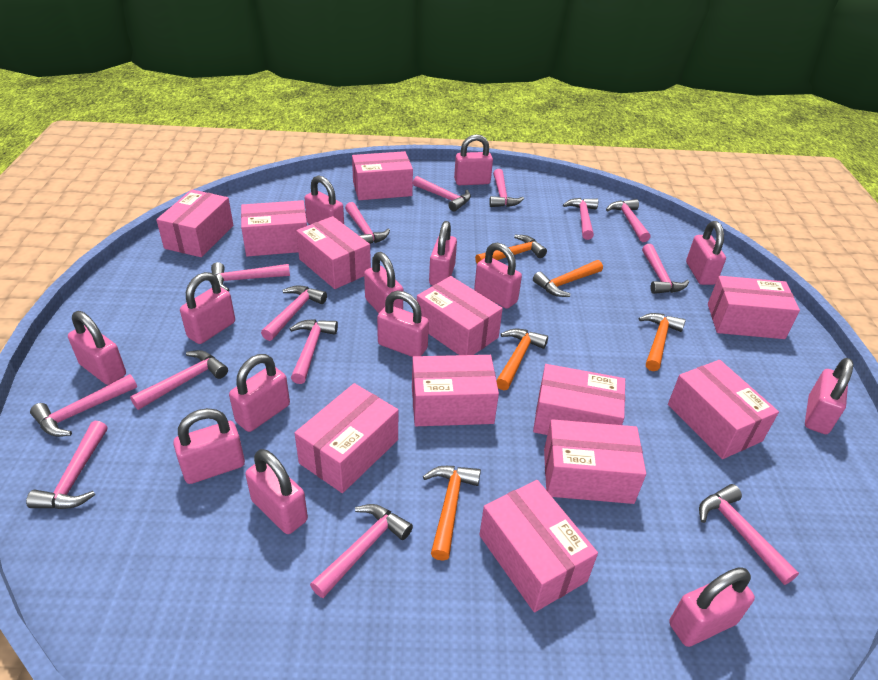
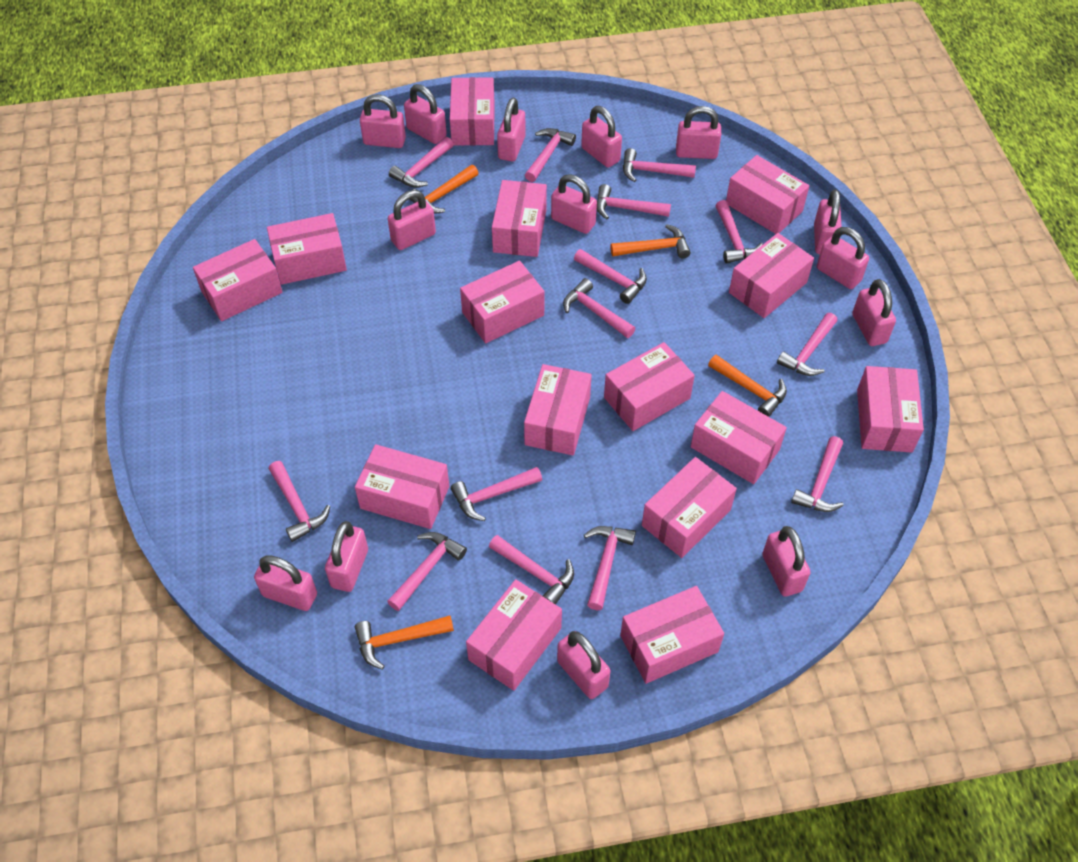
orange hammer: 5 -> 4
pink box: 12 -> 15

